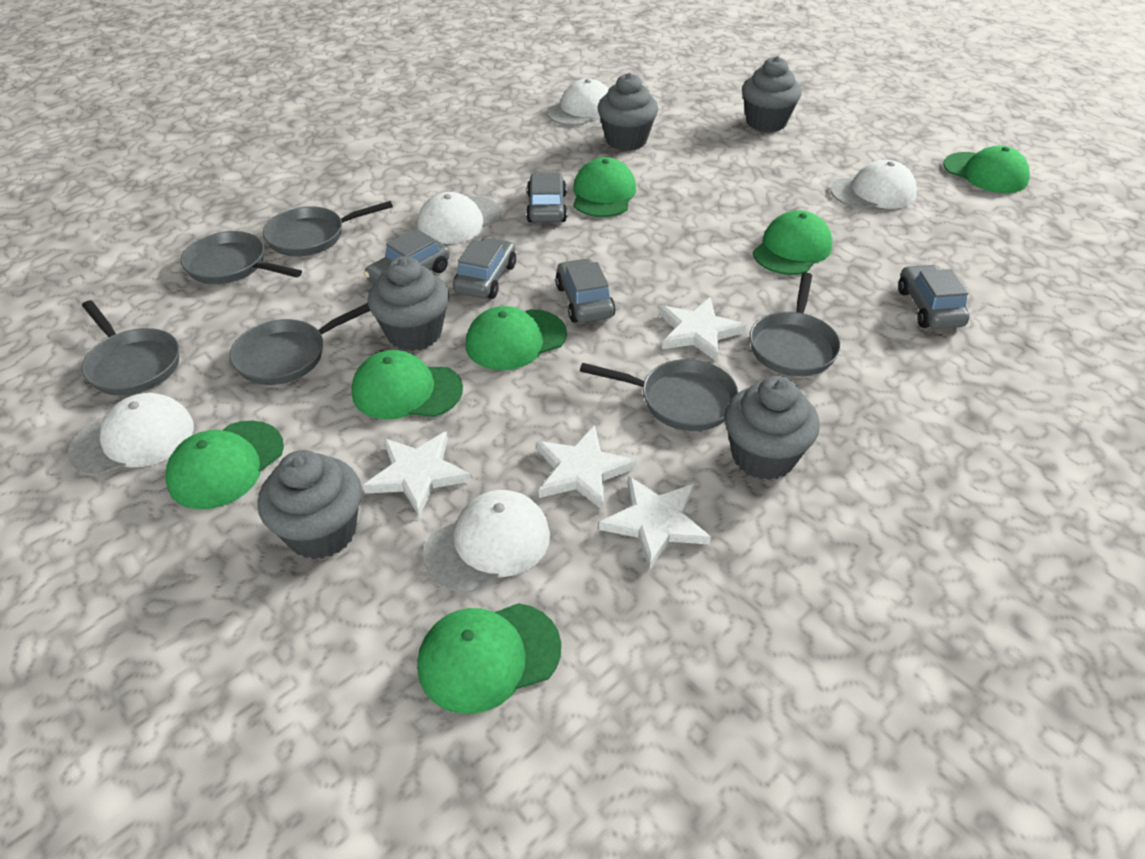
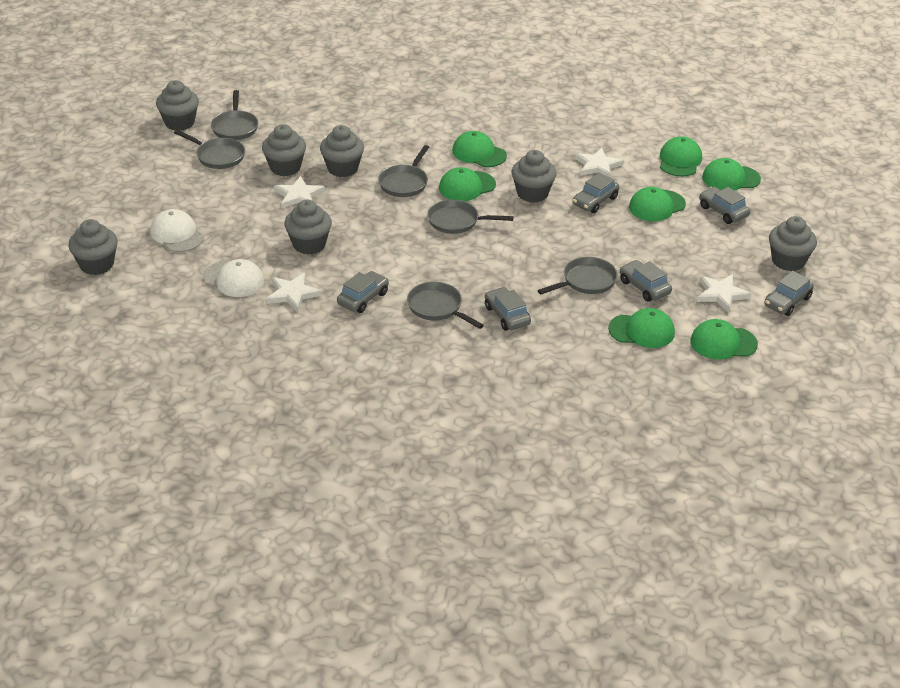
grey car: 5 -> 6
grey cupcake: 5 -> 7
white cap: 5 -> 2

